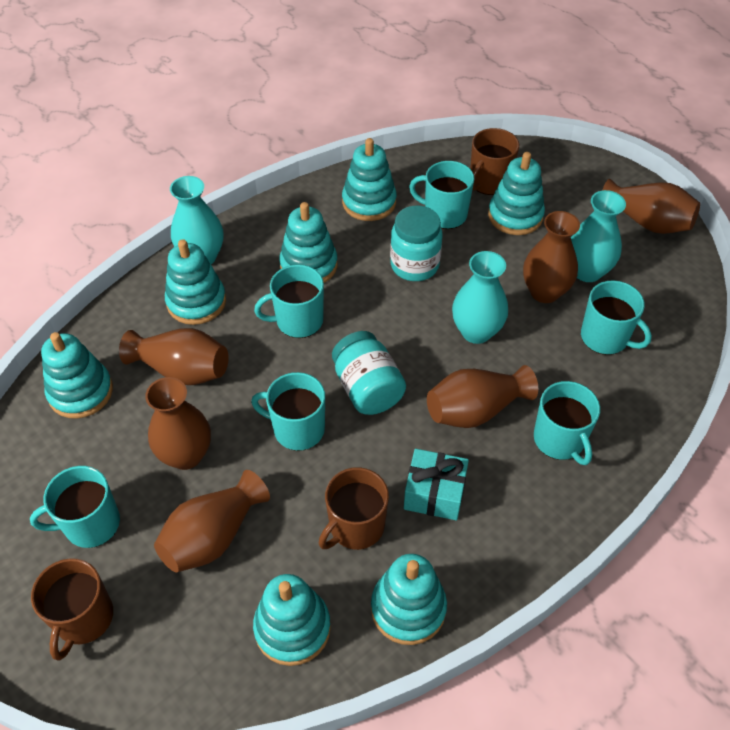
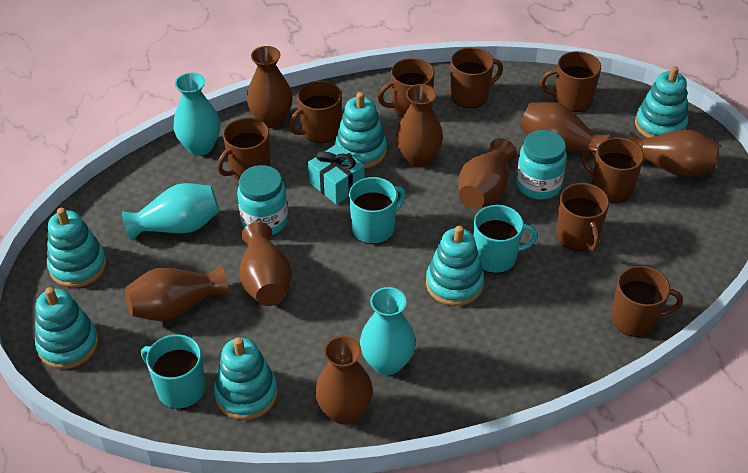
brown mug: 3 -> 8
brown vase: 6 -> 8
turquoise mug: 6 -> 3
turquoise stacking toy: 7 -> 6

